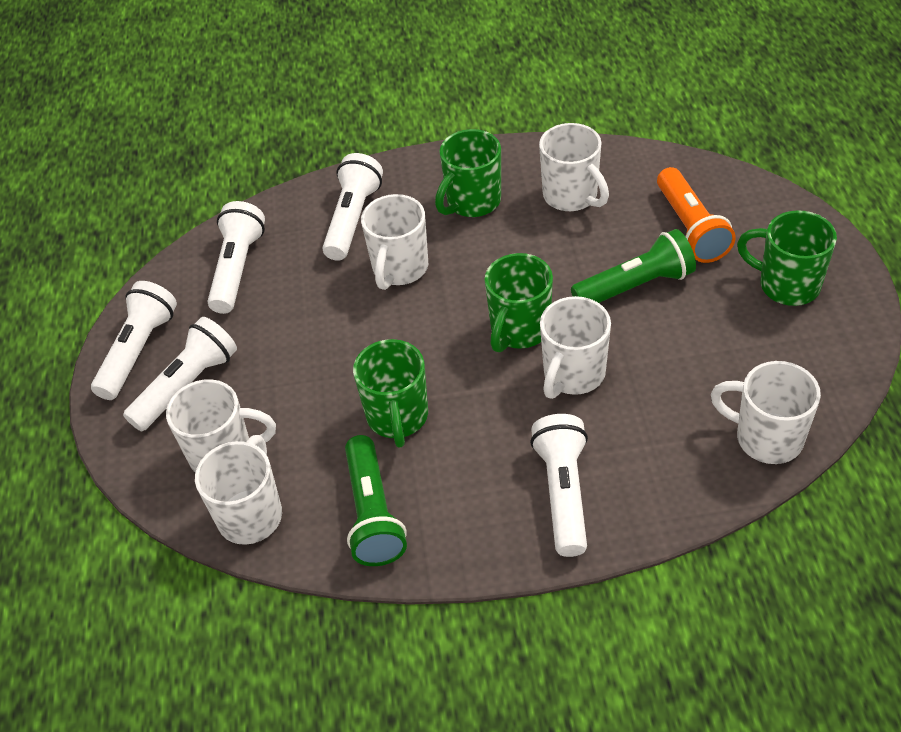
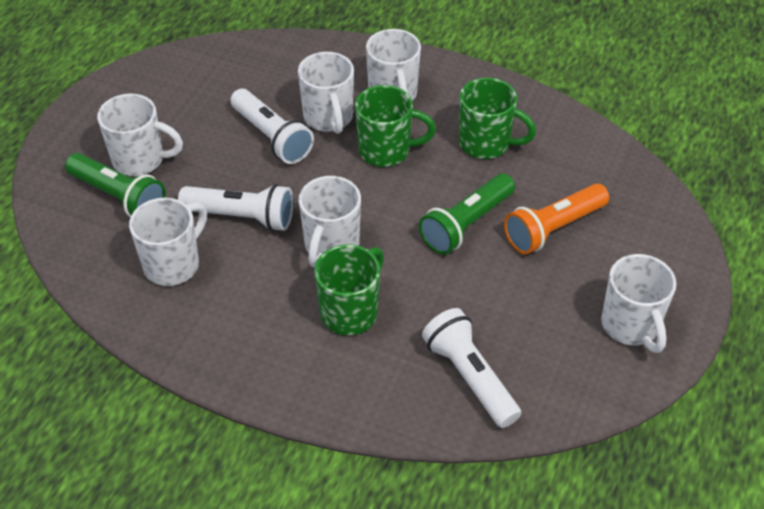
green mug: 4 -> 3
white flashlight: 5 -> 3

